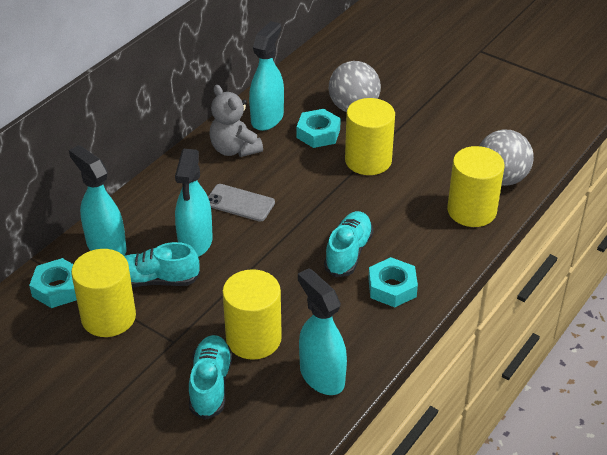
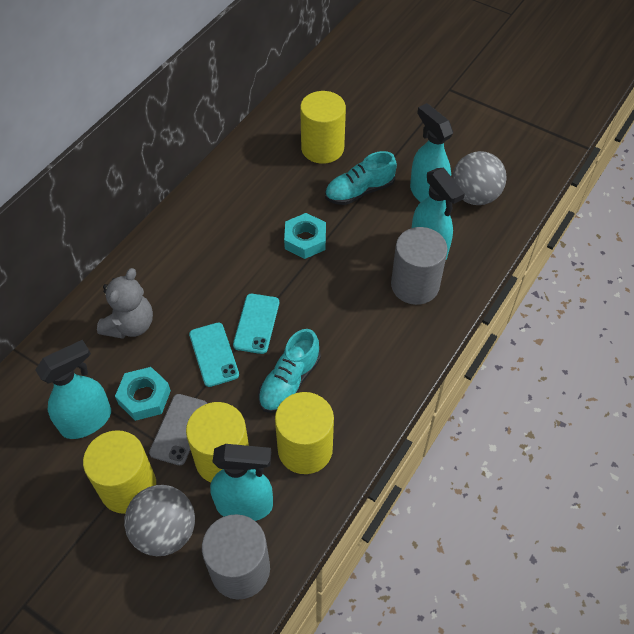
grey cylinder: 0 -> 2
turquoise nut: 3 -> 2
turquoise phone: 0 -> 2
turquoise shoe: 3 -> 2

